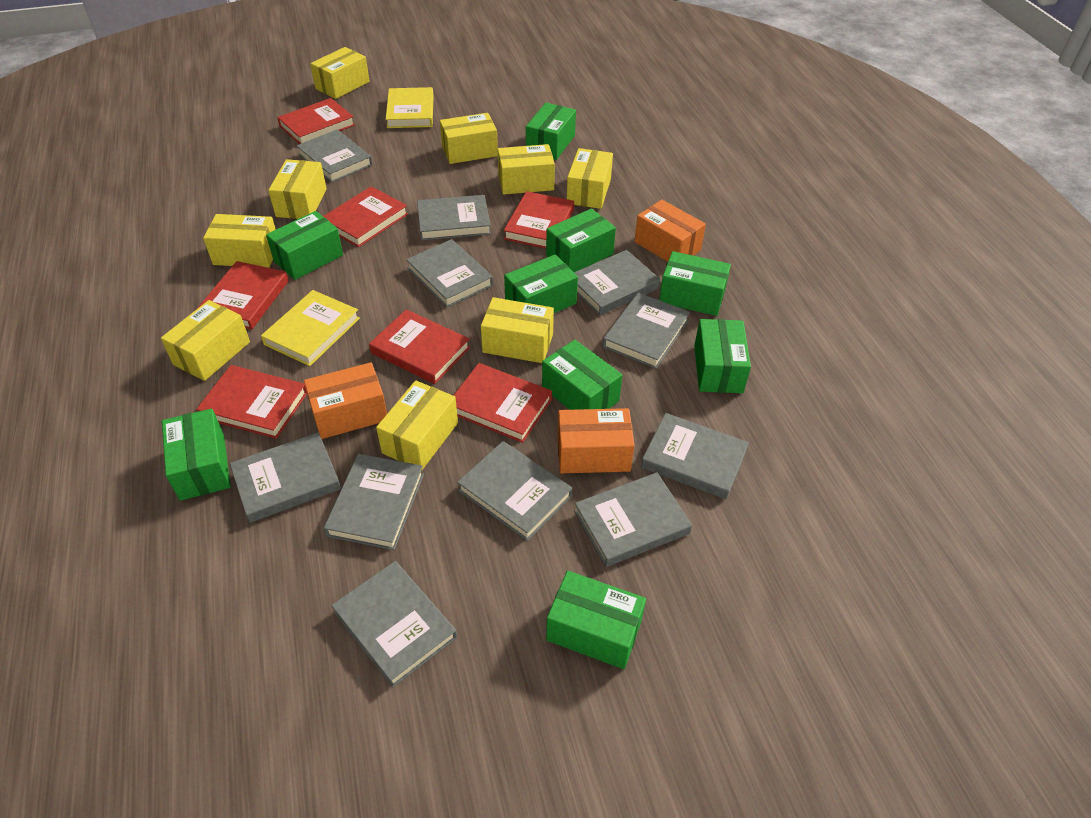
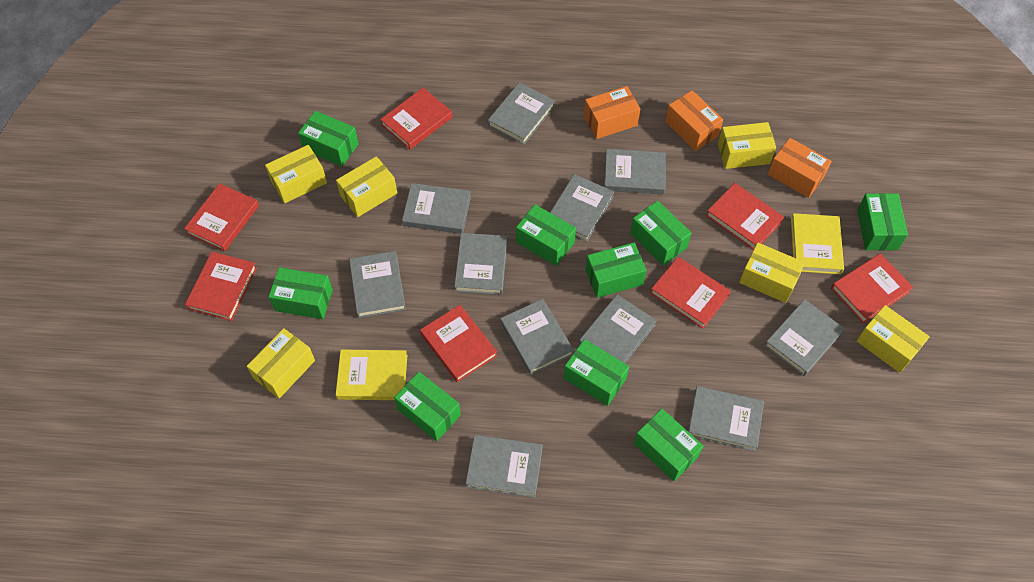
yellow box: 9 -> 6

